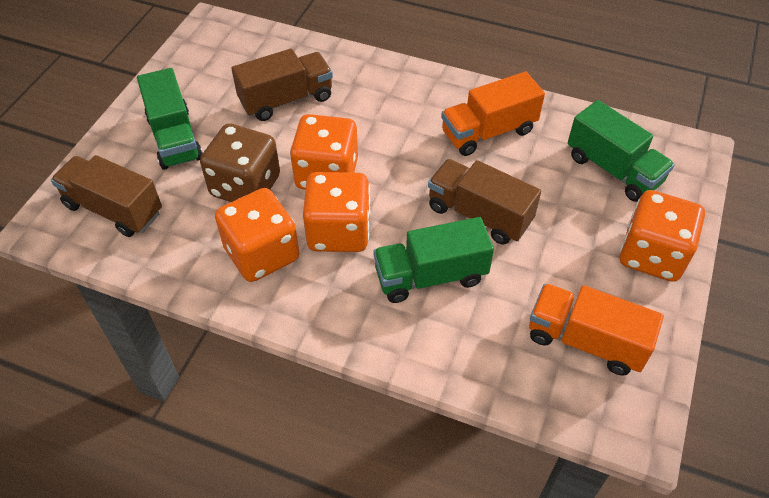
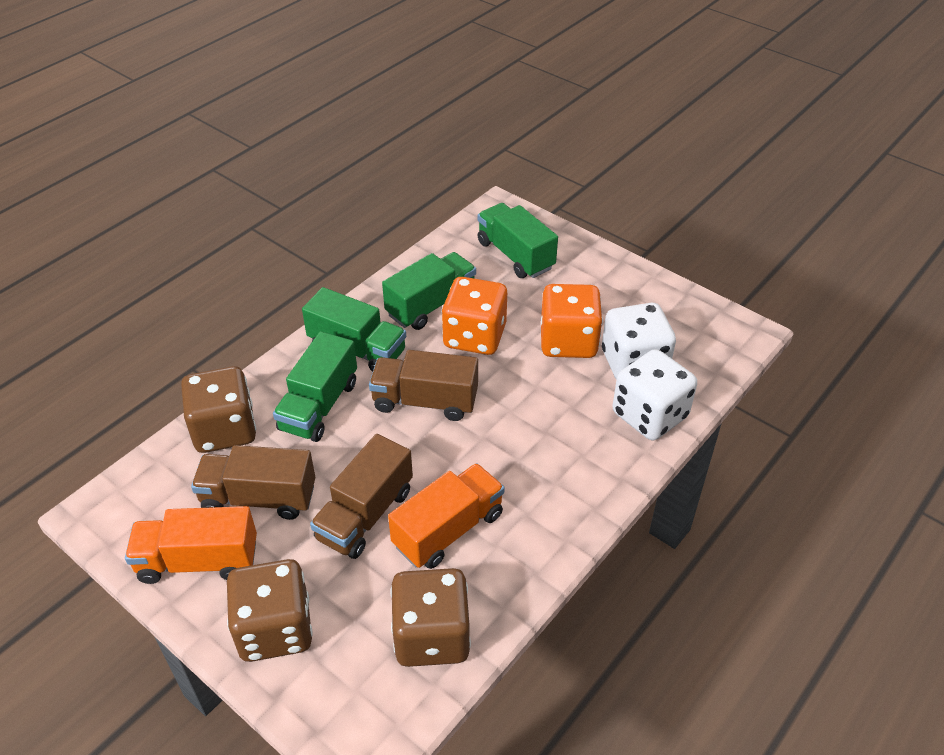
brown dice: 1 -> 3
green truck: 3 -> 4
orange dice: 4 -> 2
white dice: 0 -> 2

